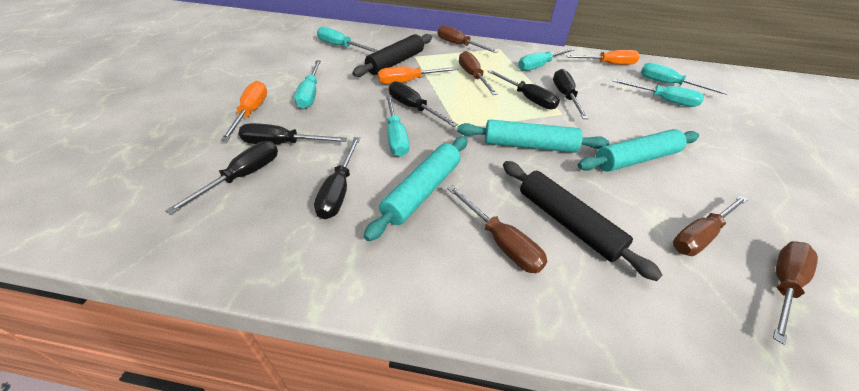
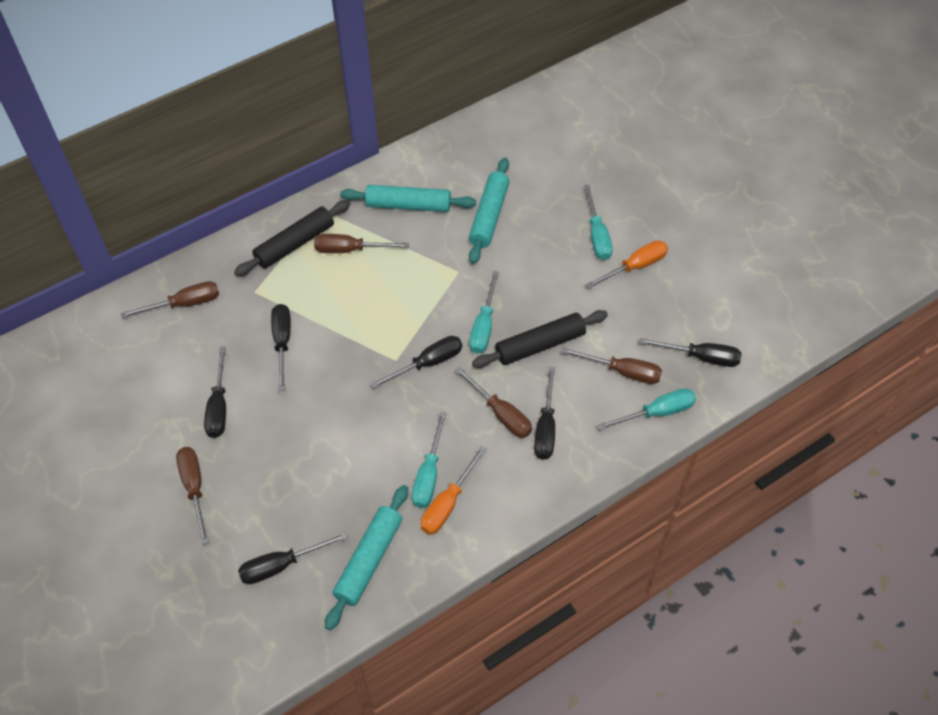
orange screwdriver: 3 -> 2
turquoise screwdriver: 6 -> 4

